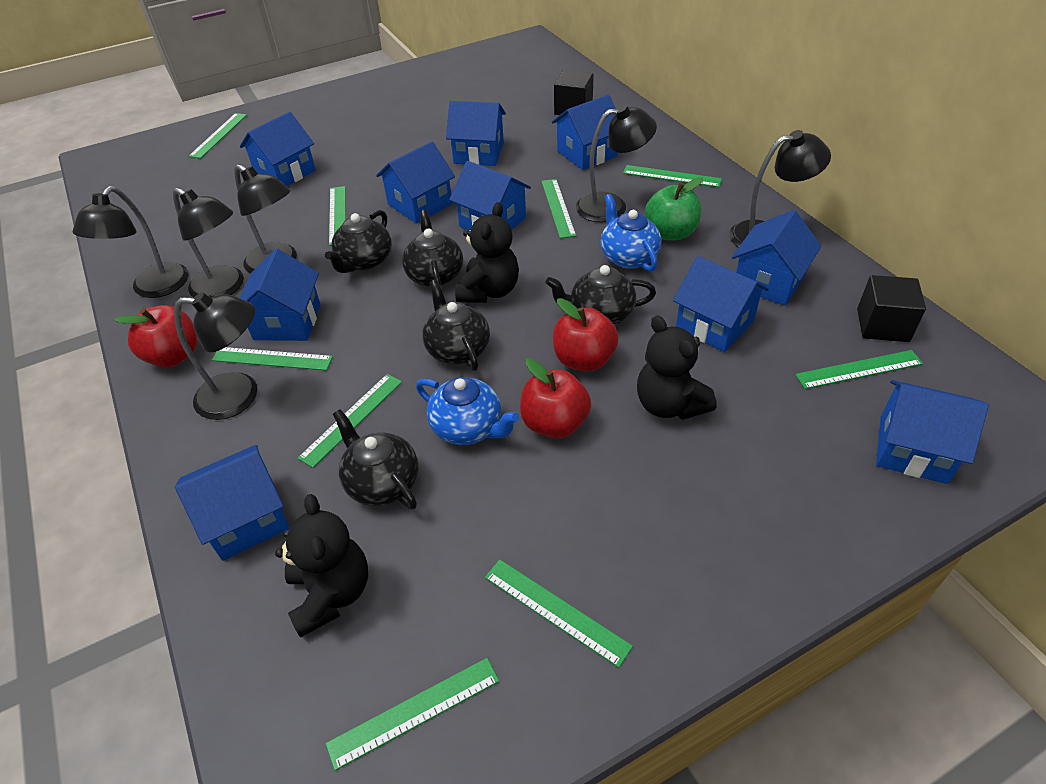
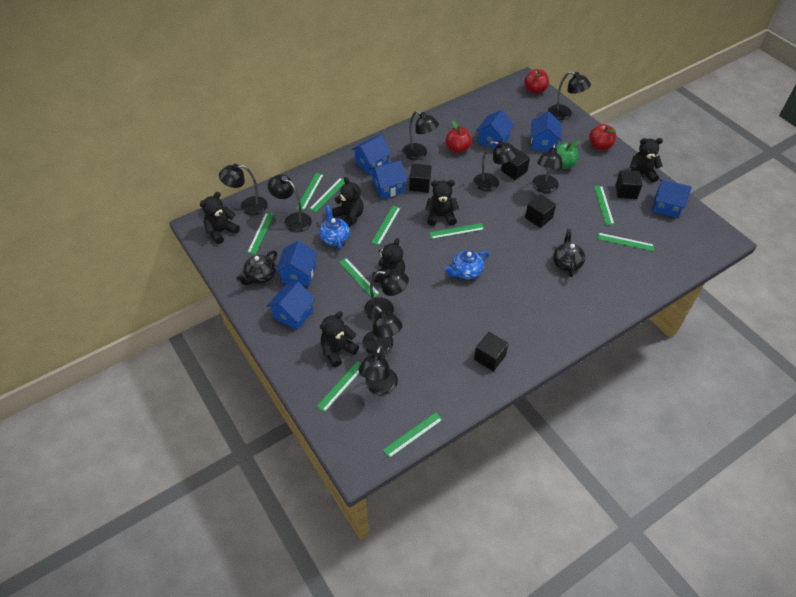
black cube: 2 -> 5
black lamp: 6 -> 9
black teapot: 5 -> 2
black teddy bear: 3 -> 6
blue house: 10 -> 7
green ruler: 9 -> 10

